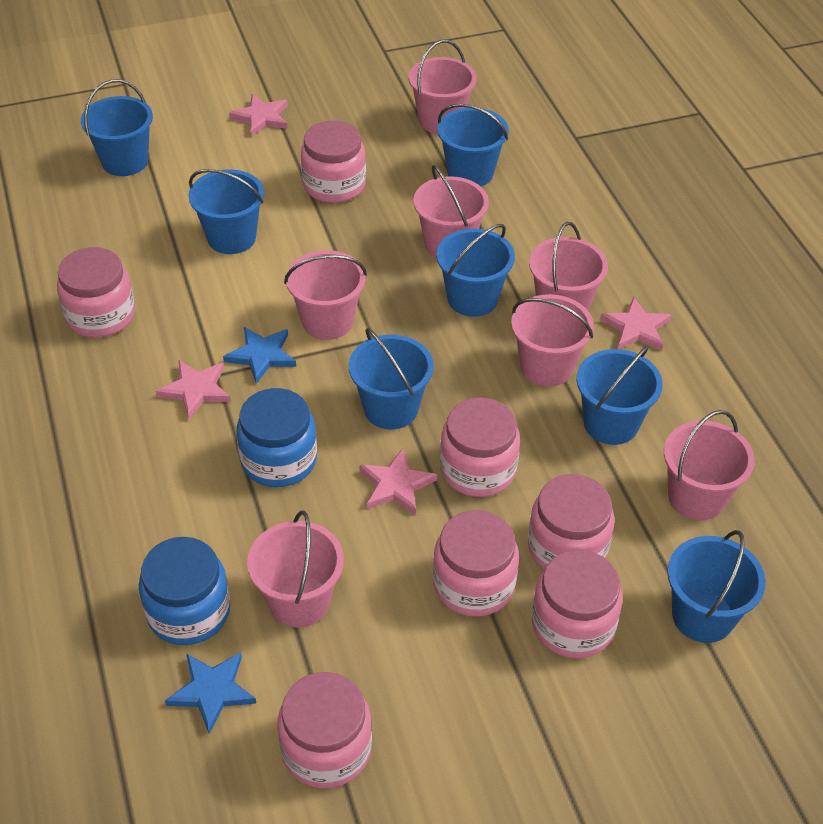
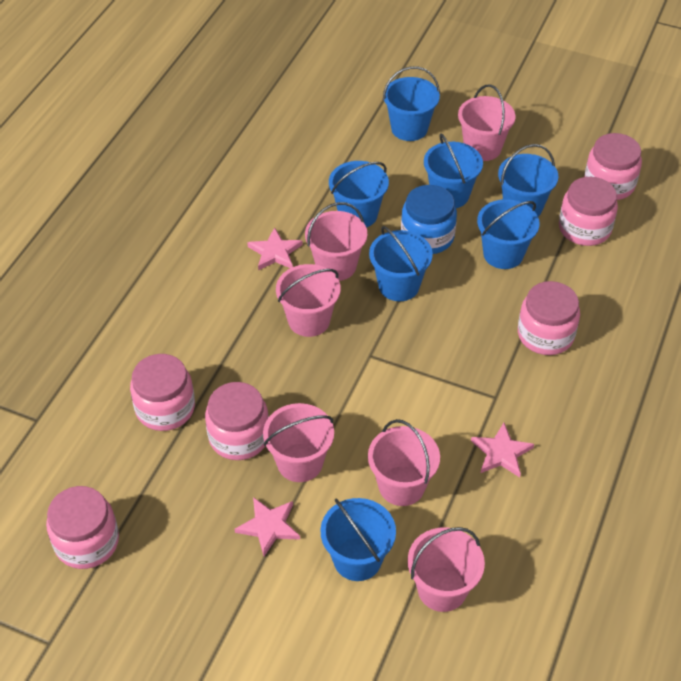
blue jar: 2 -> 1
blue star: 2 -> 0
pink bucket: 7 -> 6
pink jar: 7 -> 6
pink star: 4 -> 3

